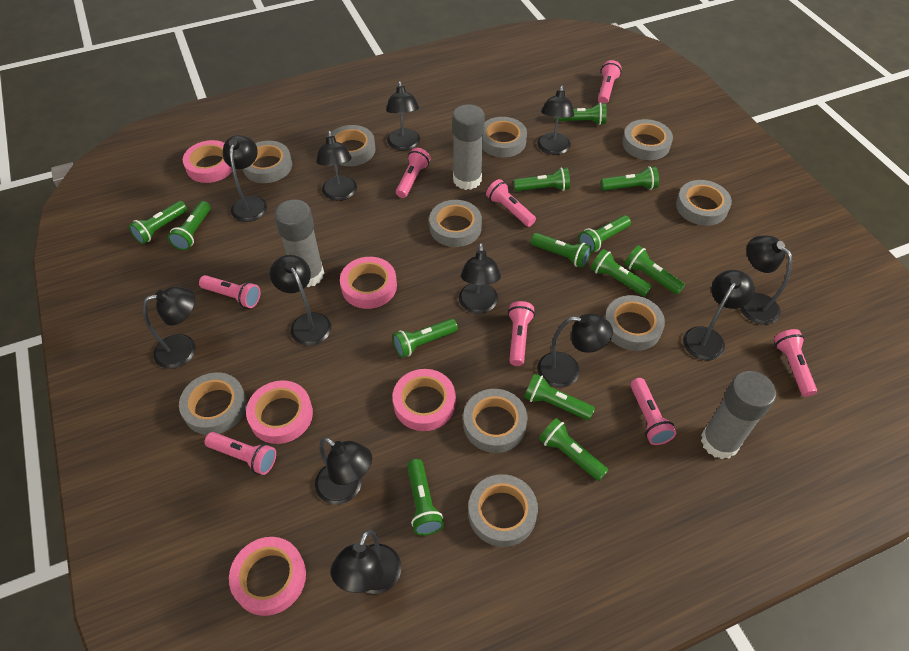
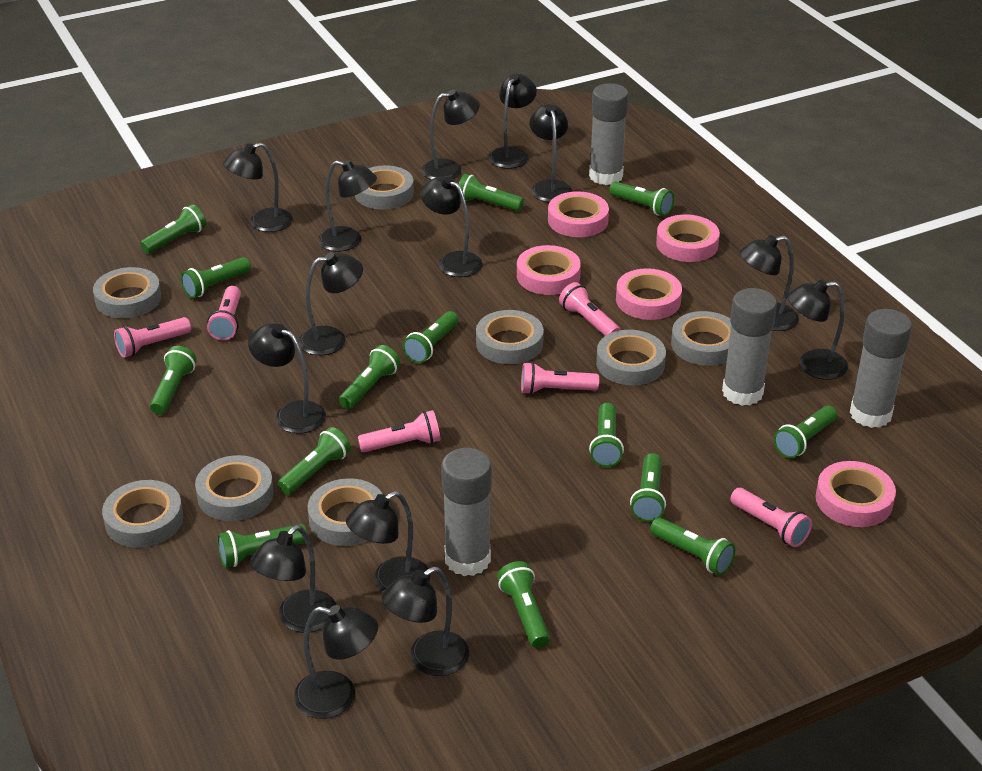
black lamp: 12 -> 14
green flashlight: 13 -> 14
grey glue stick: 3 -> 4
grey tape: 10 -> 8
pink flashlight: 8 -> 6

